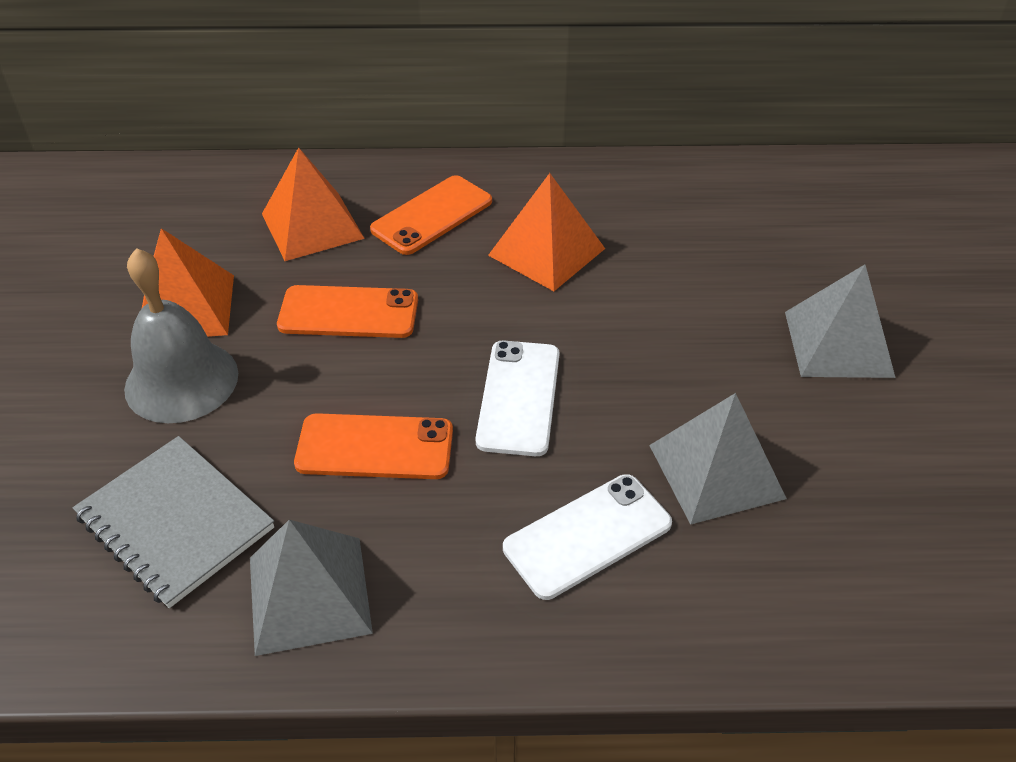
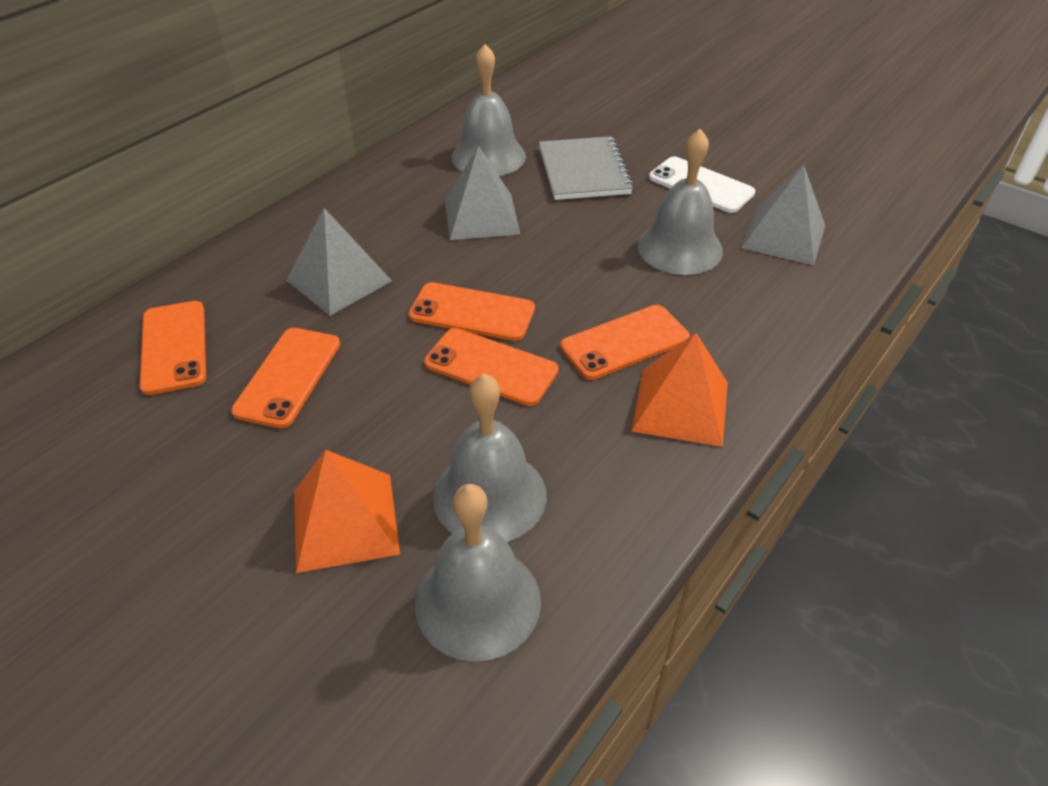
grey bell: 1 -> 4
orange phone: 3 -> 5
orange pyramid: 3 -> 2
white phone: 2 -> 1

